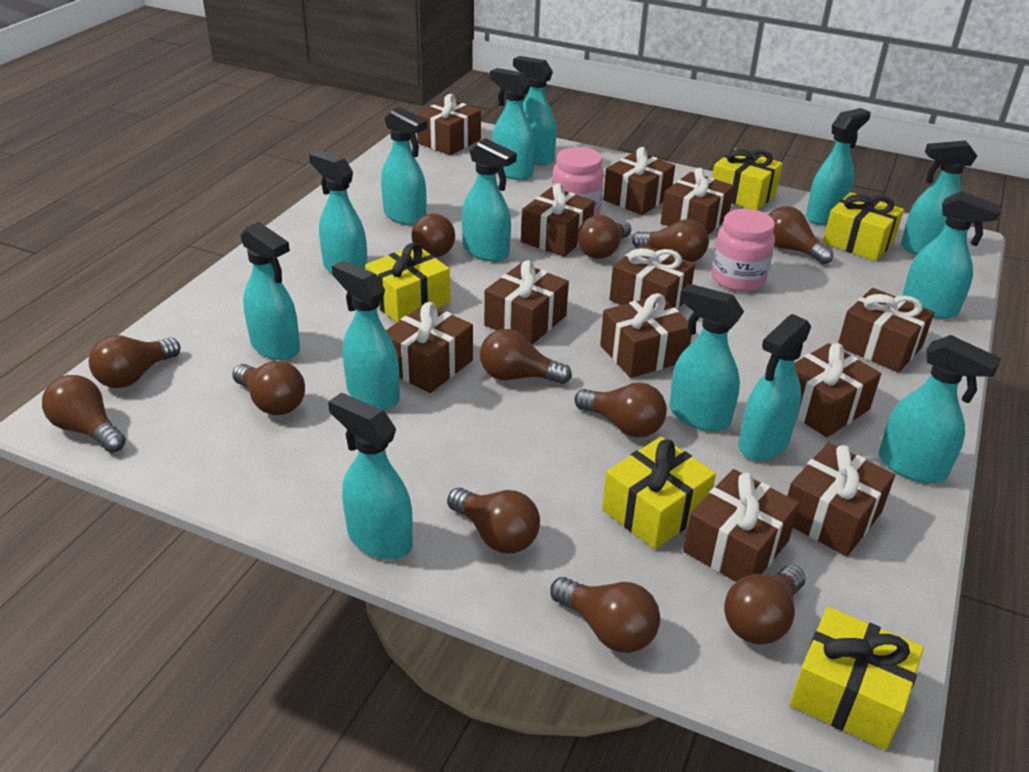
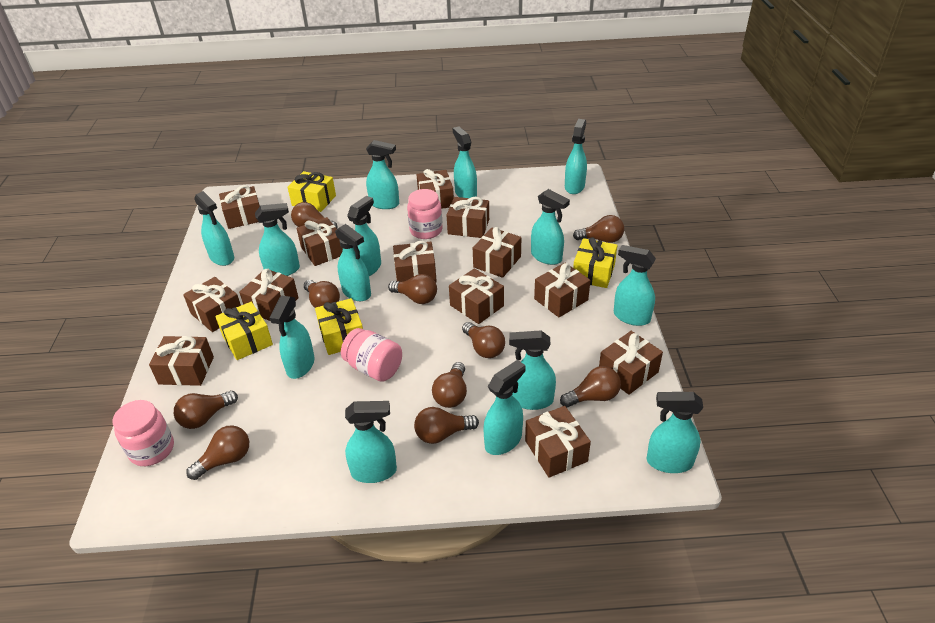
brown gift: 12 -> 13
brown light bulb: 12 -> 10
pink jar: 2 -> 3
yellow gift: 5 -> 4

